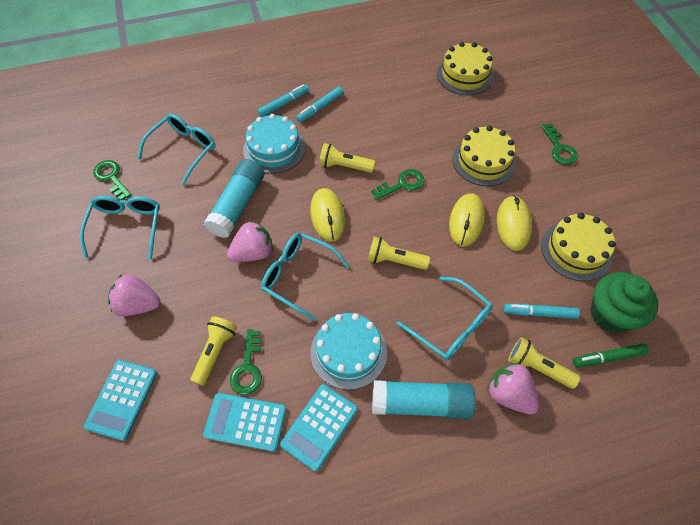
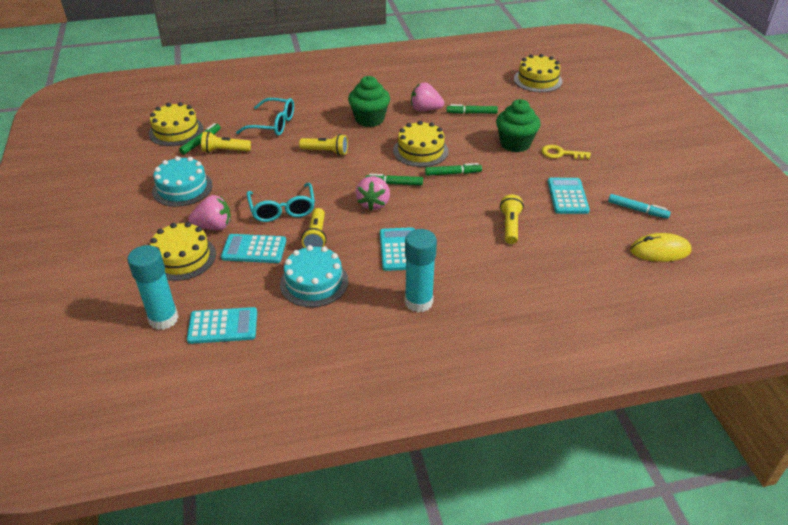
green cupcake: 1 -> 2
green key: 4 -> 0
green marker: 1 -> 4
turquoise calculator: 3 -> 4
turquoise glasses: 4 -> 2
turquoise marker: 3 -> 1
yellow cake: 3 -> 4
yellow key: 0 -> 1
yellow mouse: 3 -> 1

